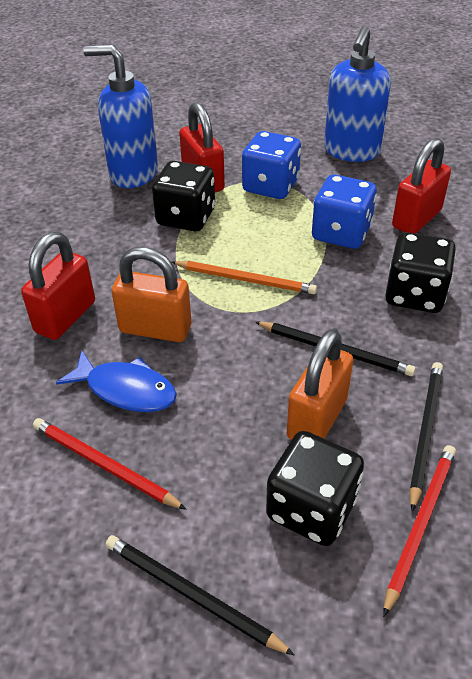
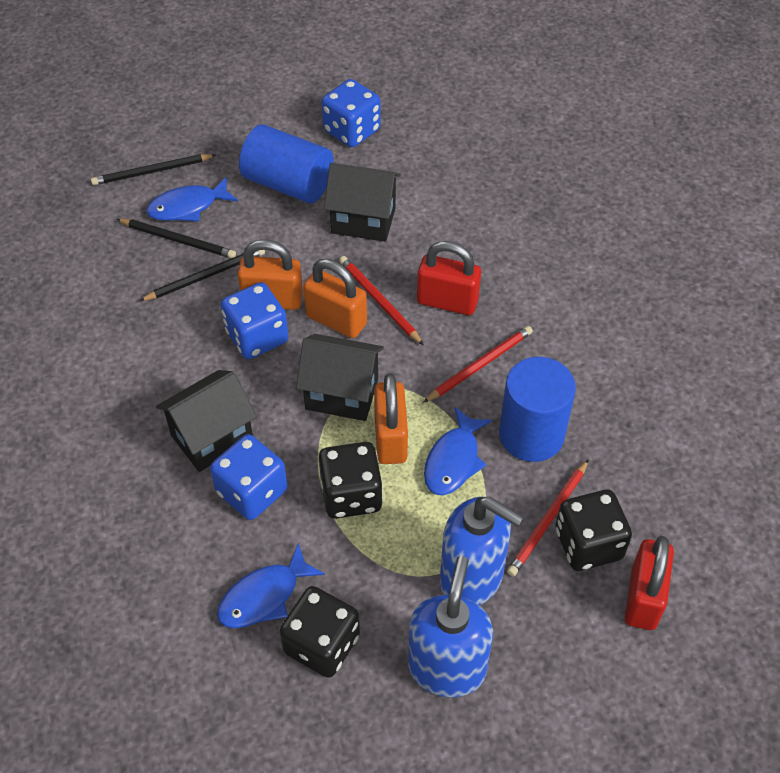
black house: 0 -> 3
blue cylinder: 0 -> 2
blue dice: 2 -> 3
blue fish: 1 -> 3
orange padlock: 2 -> 3
orange pencil: 1 -> 0
red padlock: 3 -> 2
red pencil: 2 -> 3

